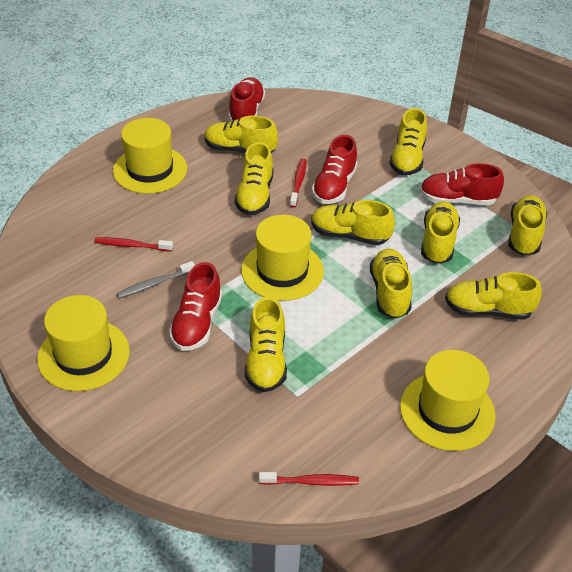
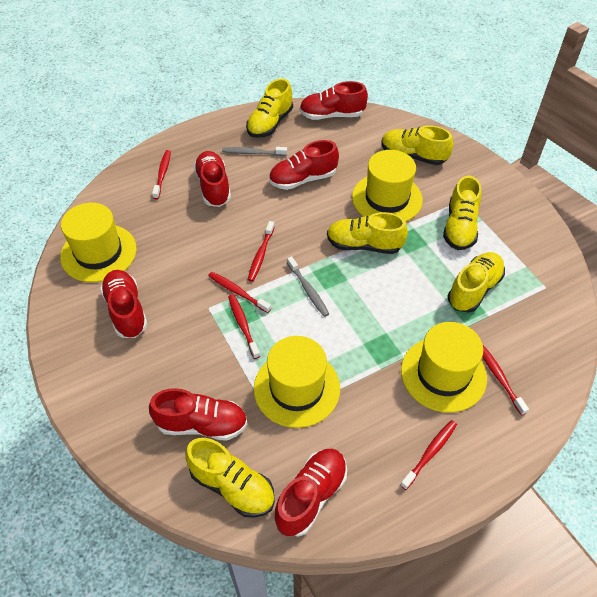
grey toothbrush: 1 -> 2
red shoe: 4 -> 6
red toothbrush: 3 -> 6
yellow shoe: 9 -> 6

